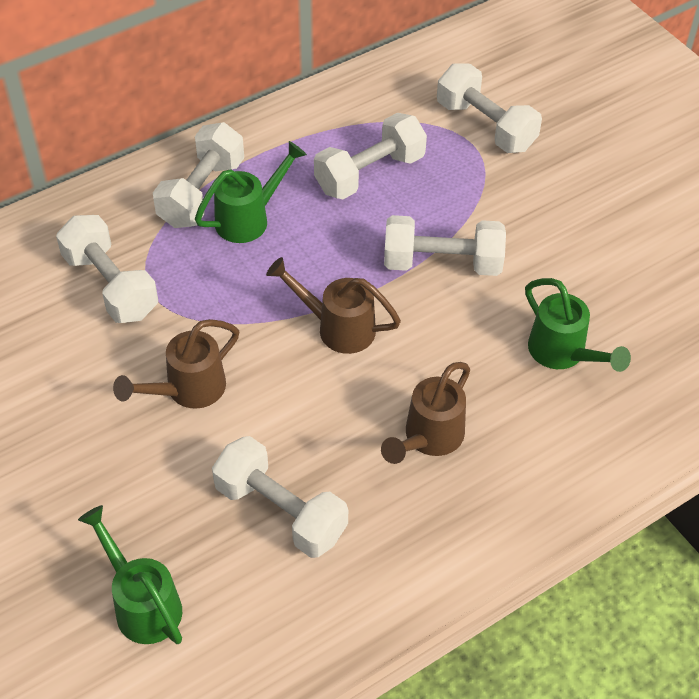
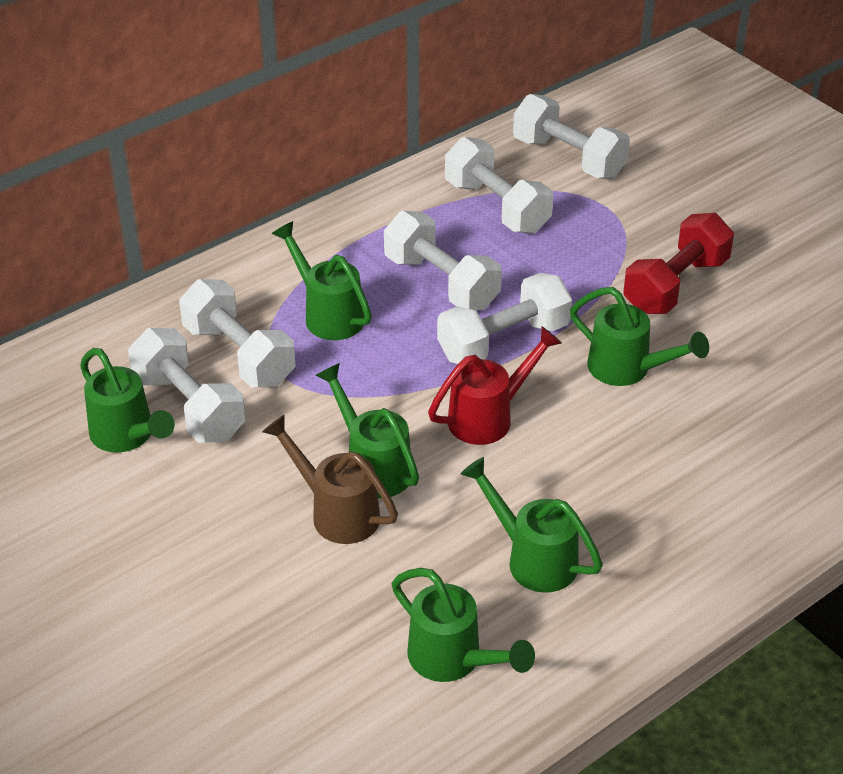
brown watering can: 3 -> 1
green watering can: 3 -> 6
red dumbbell: 0 -> 1
red watering can: 0 -> 1

